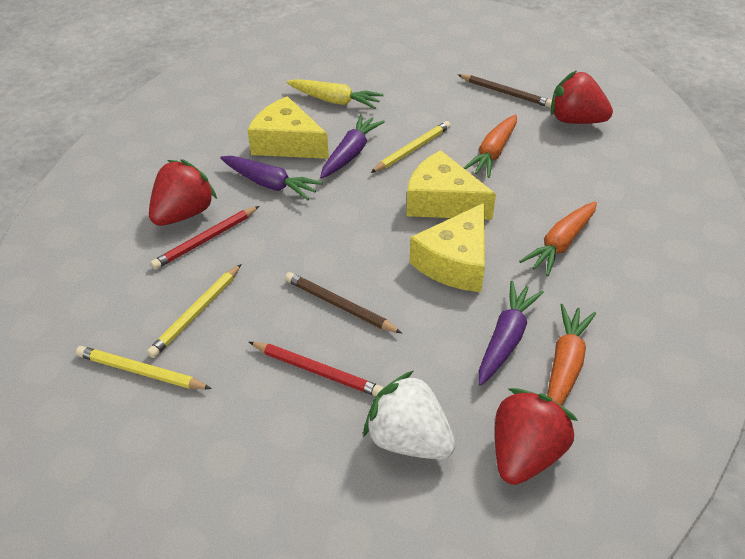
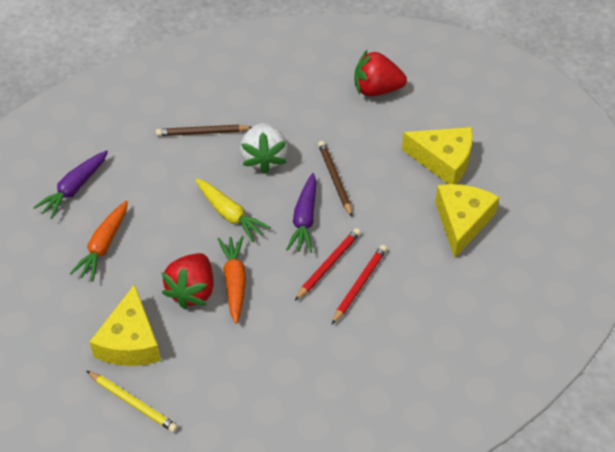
orange carrot: 3 -> 2
purple carrot: 3 -> 2
red strawberry: 3 -> 2
yellow pencil: 3 -> 1

